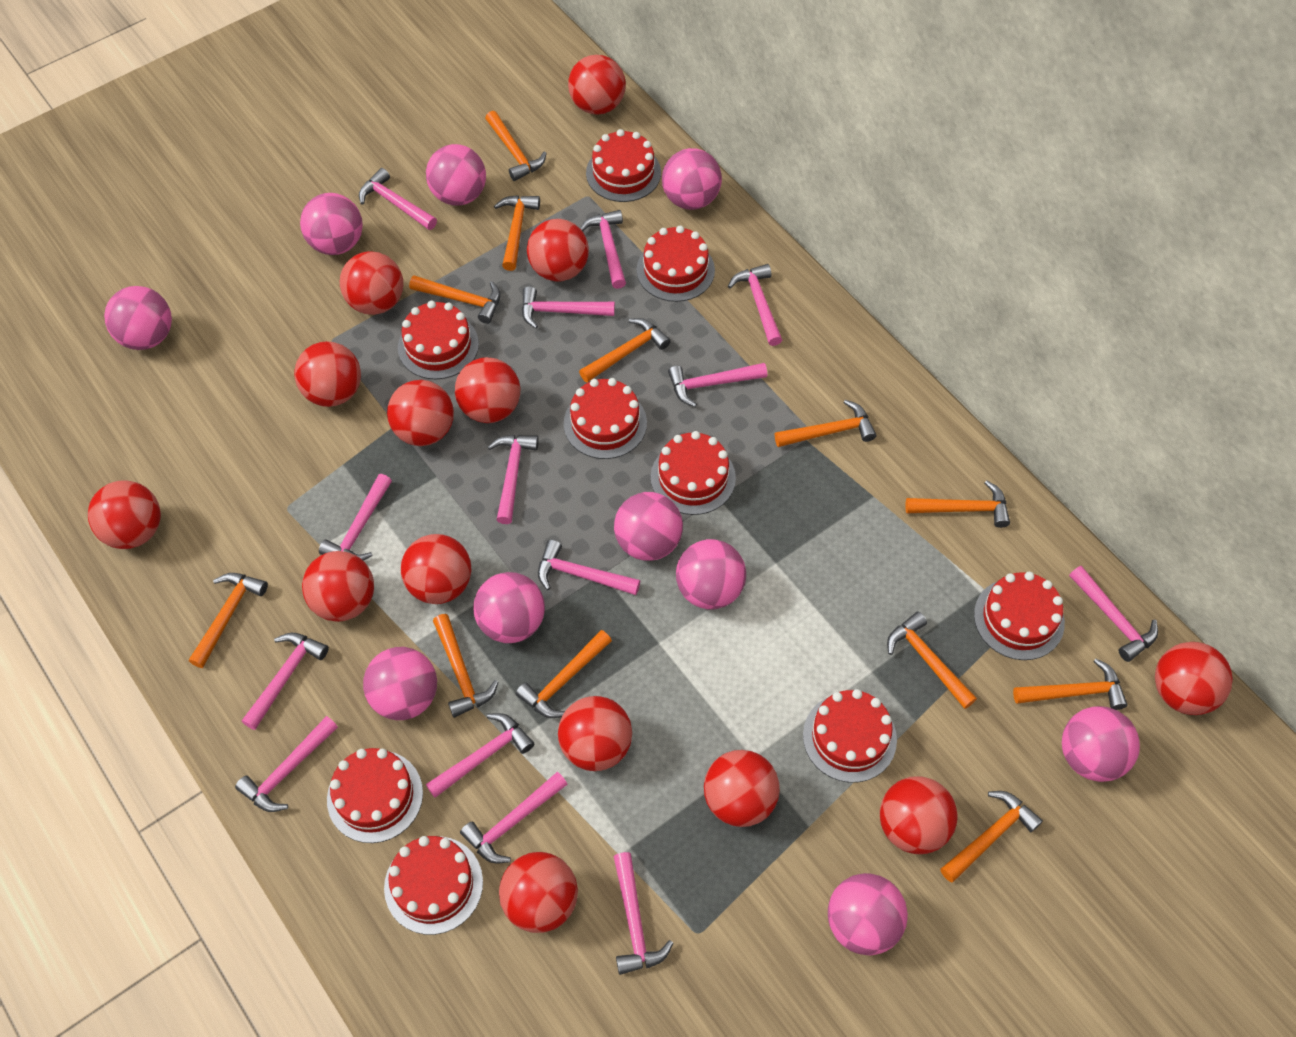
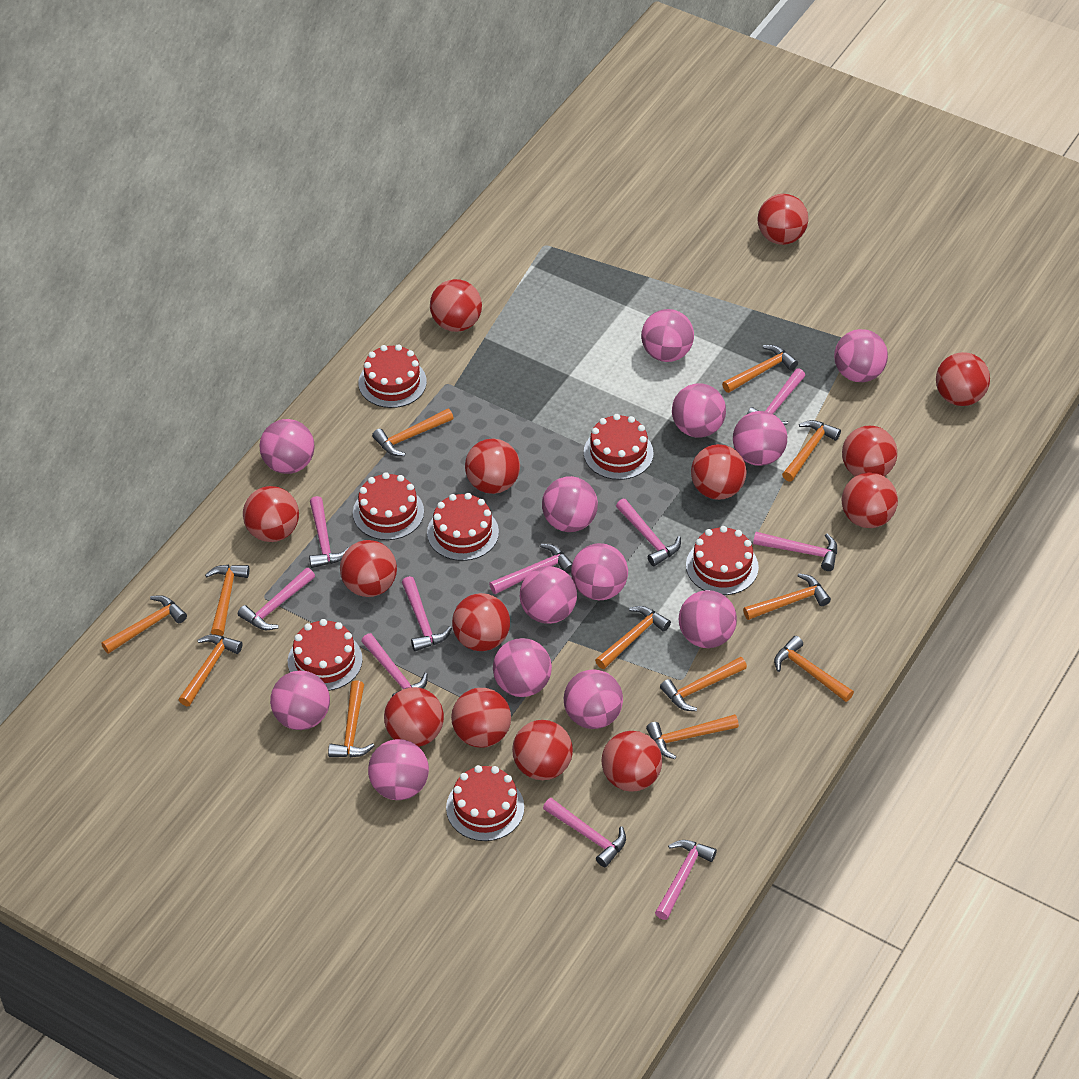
pink ball: 10 -> 13
pink hammer: 14 -> 10
red cake: 9 -> 7

